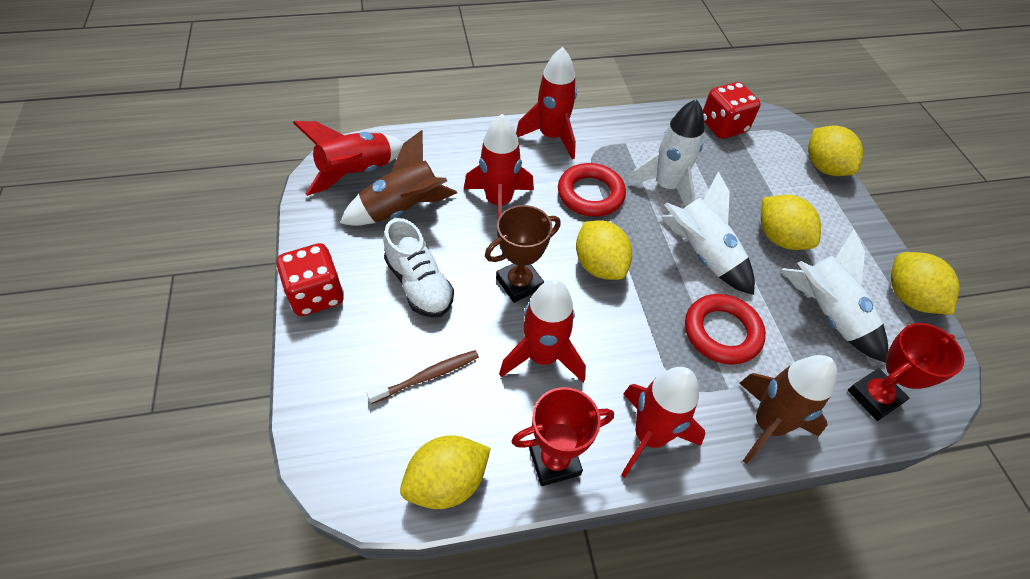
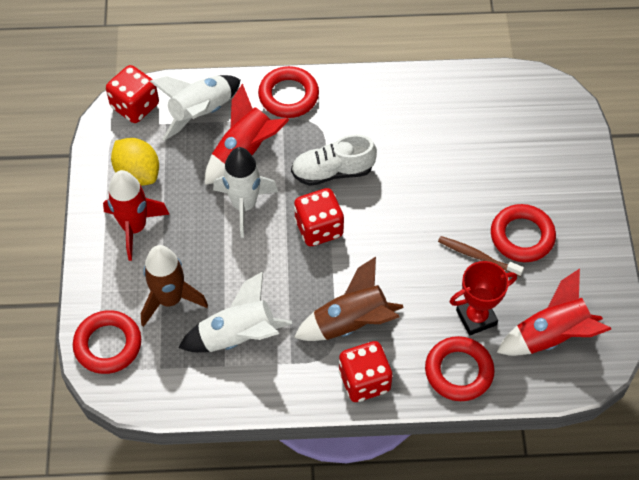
brown trophy: 1 -> 0
red dice: 2 -> 3
red ring: 2 -> 4
red rocket: 5 -> 3
red trophy: 2 -> 1
yellow lemon: 5 -> 1

